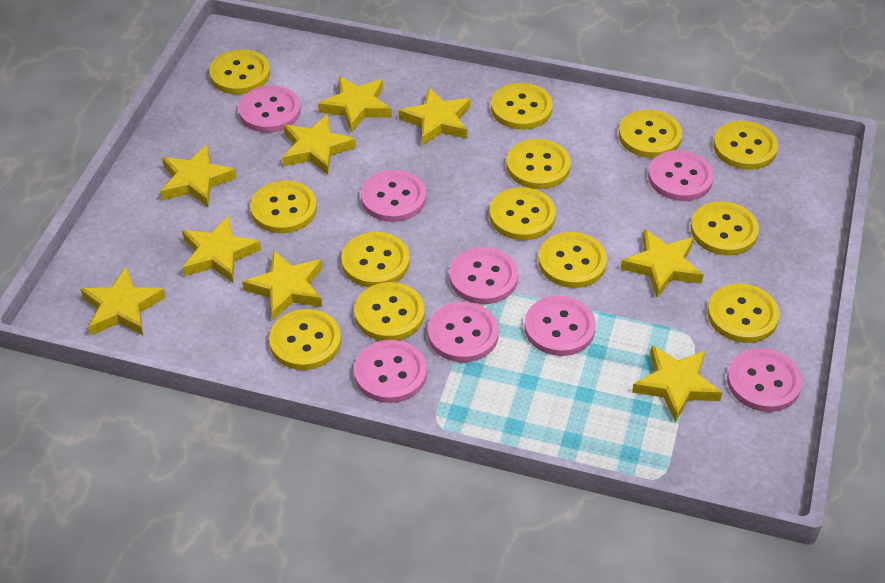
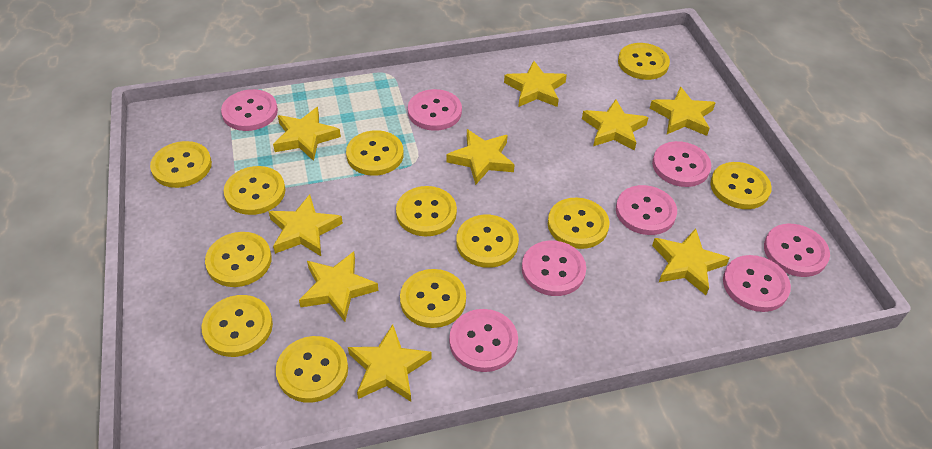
yellow button: 13 -> 12

